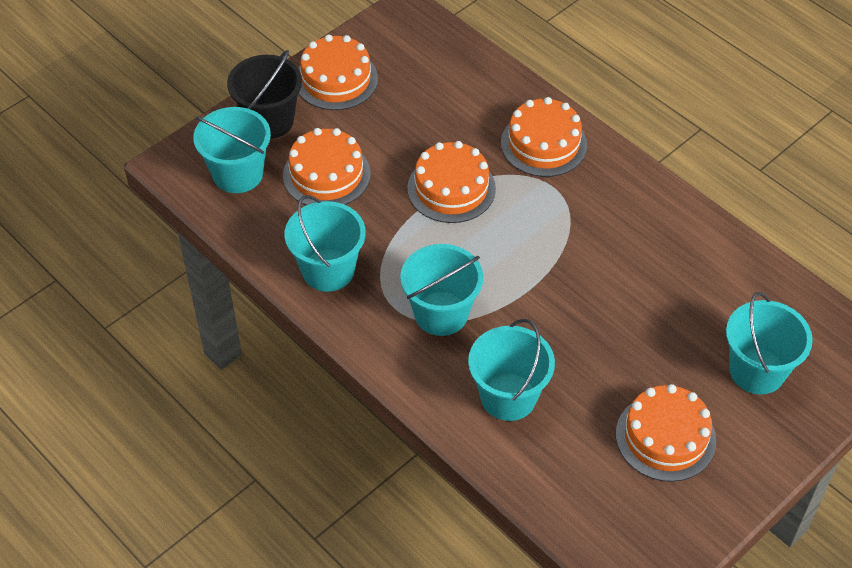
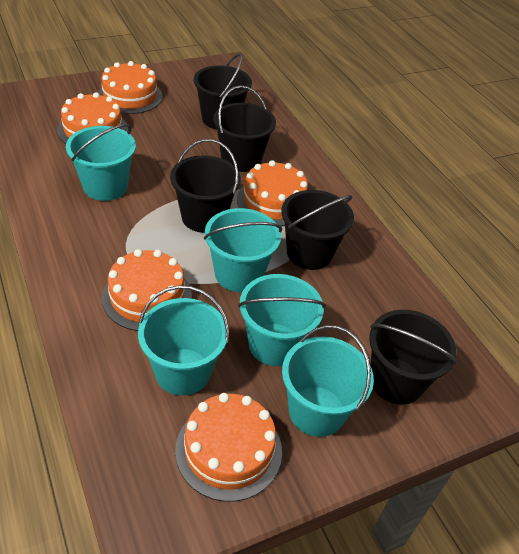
black bucket: 1 -> 5

